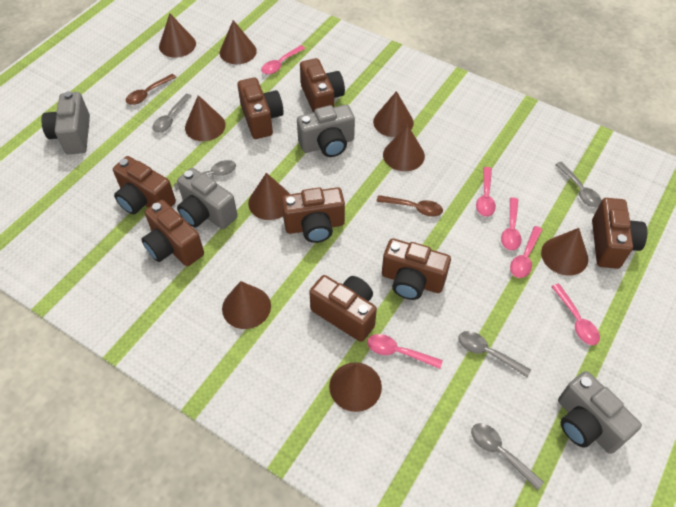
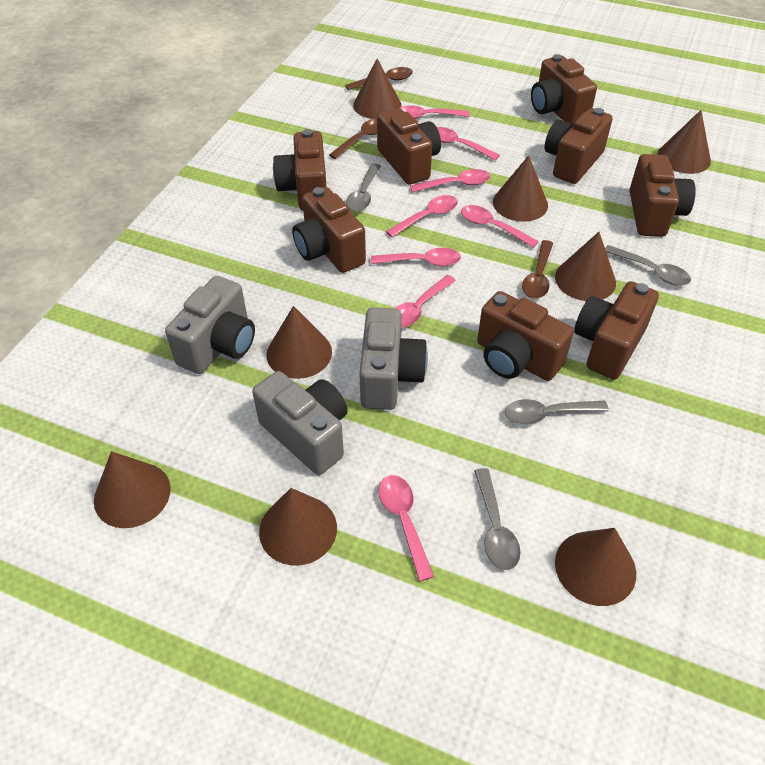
brown cone: 9 -> 8
brown spoon: 2 -> 3
grey camera: 4 -> 3
grey spoon: 5 -> 4
pink spoon: 6 -> 8

